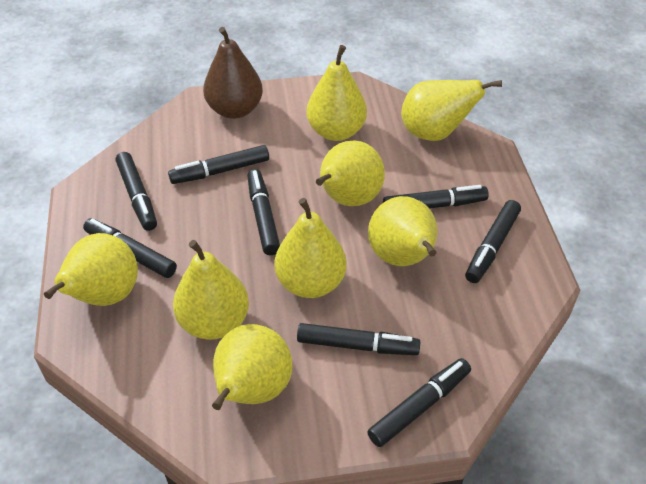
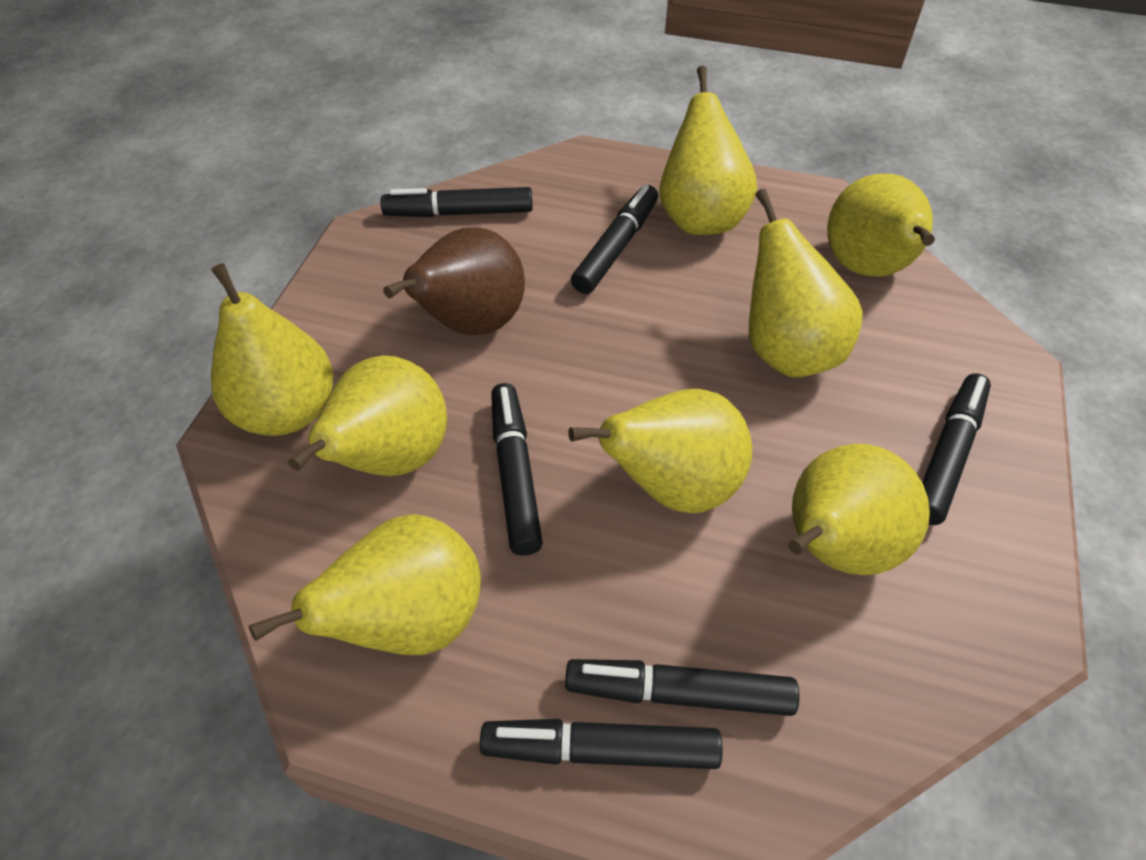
black marker: 8 -> 6

